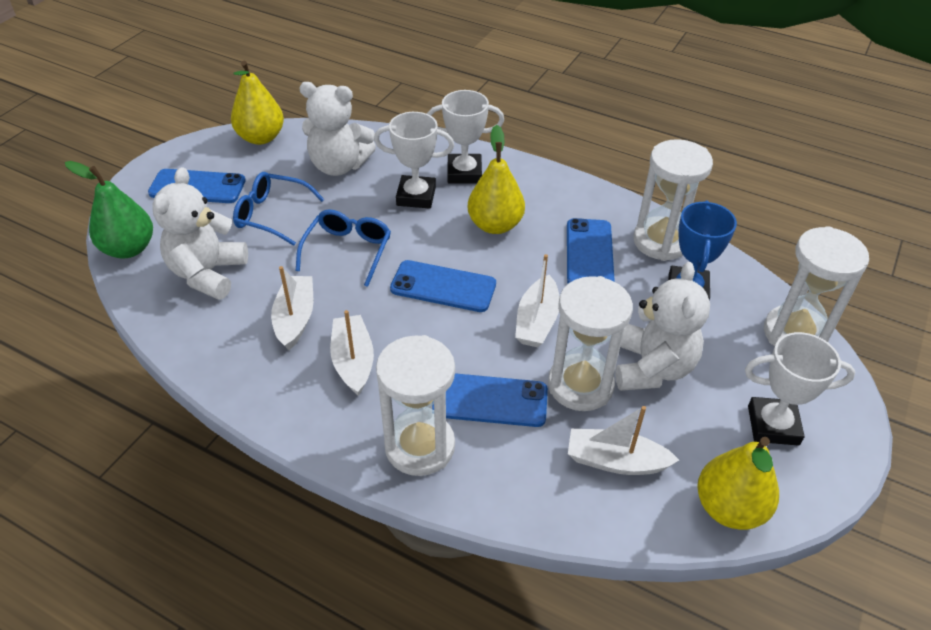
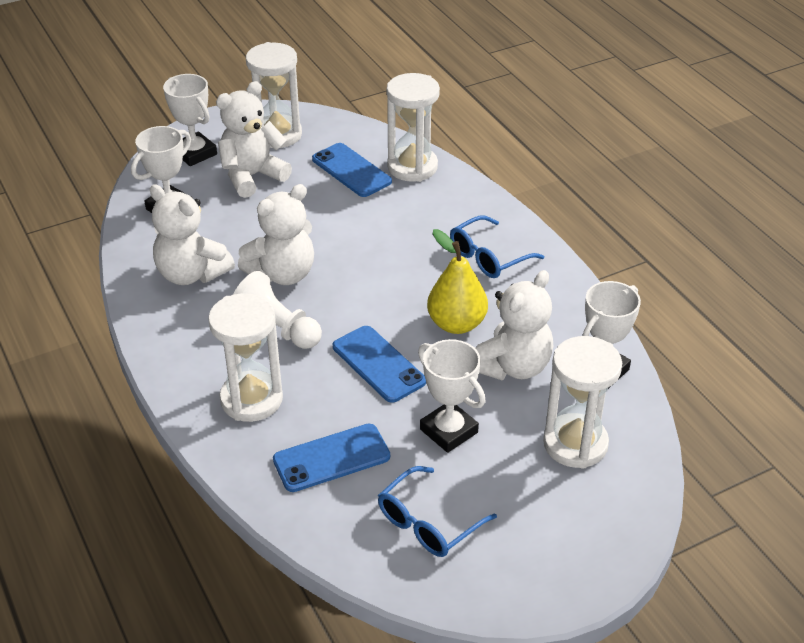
blue phone: 4 -> 3
blue trophy: 1 -> 0
green pear: 1 -> 0
white boat: 4 -> 0
white pawn: 0 -> 1
white teddy bear: 3 -> 4
white trophy: 3 -> 4
yellow pear: 3 -> 1

